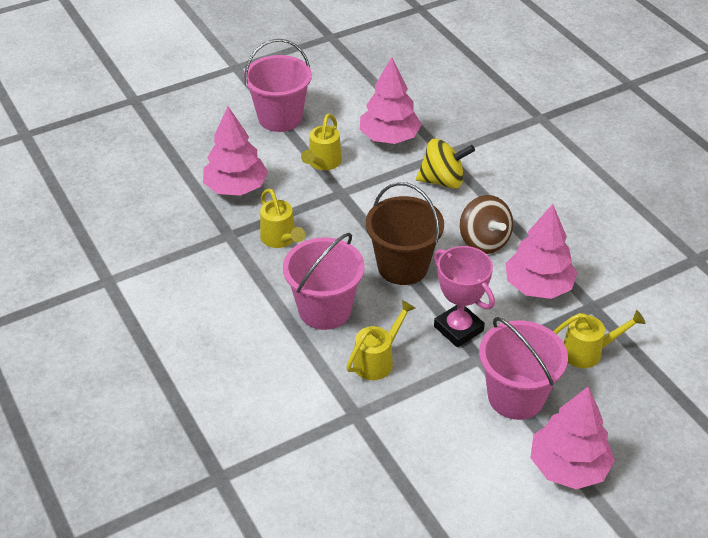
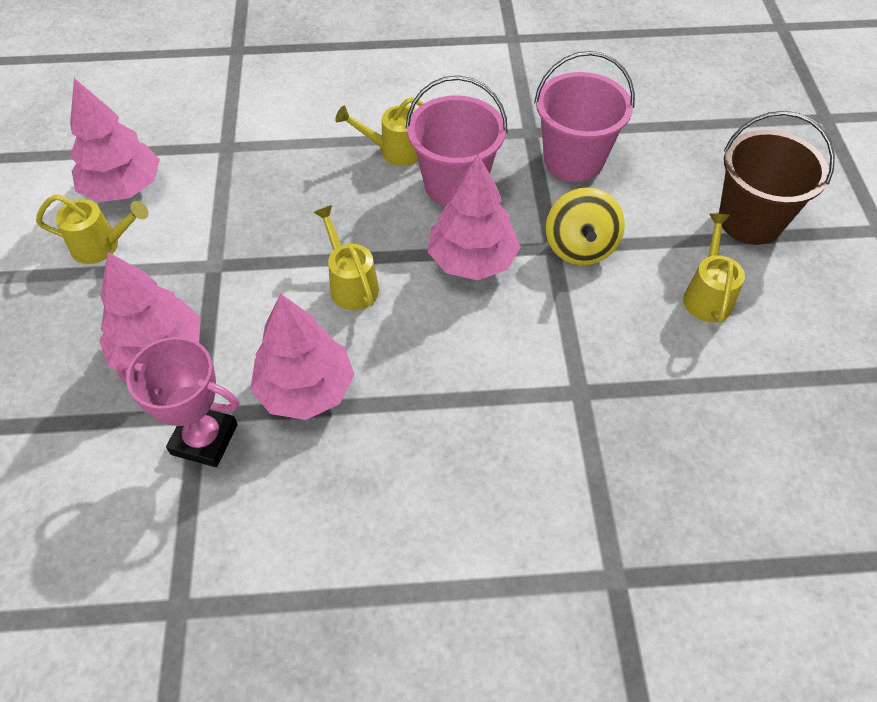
brown spinning top: 1 -> 0
pink bucket: 3 -> 2

